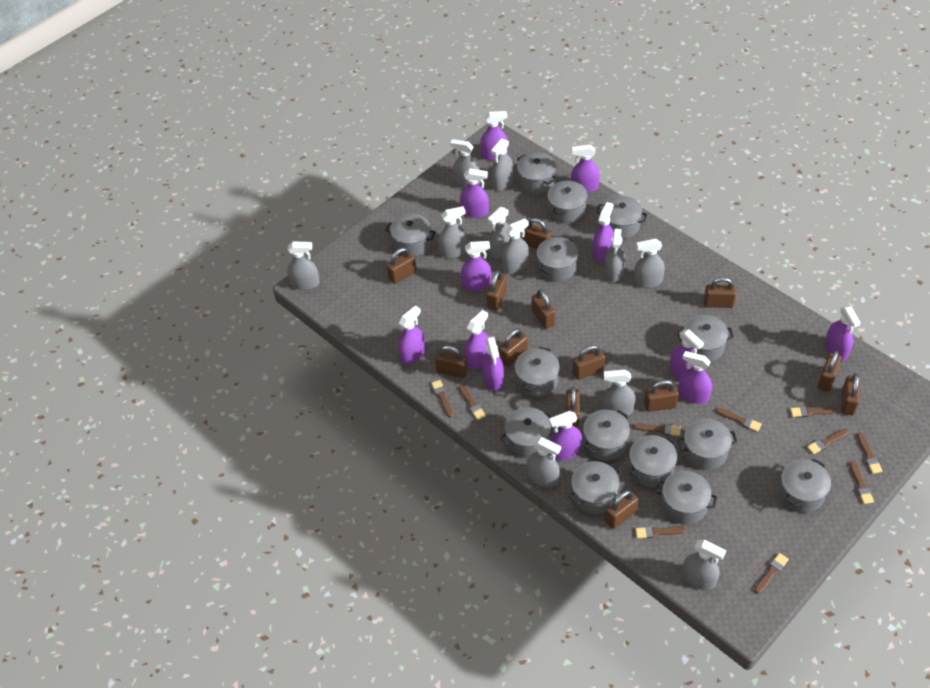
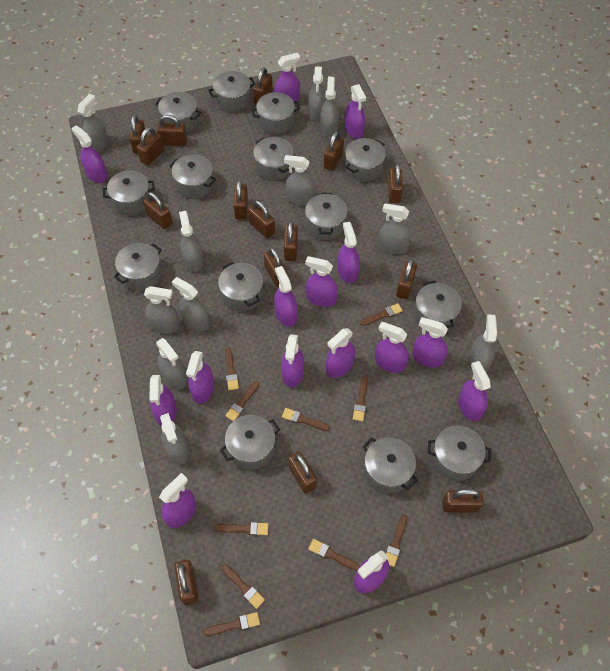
brown padlock: 13 -> 15
purple spray bottle: 12 -> 15

